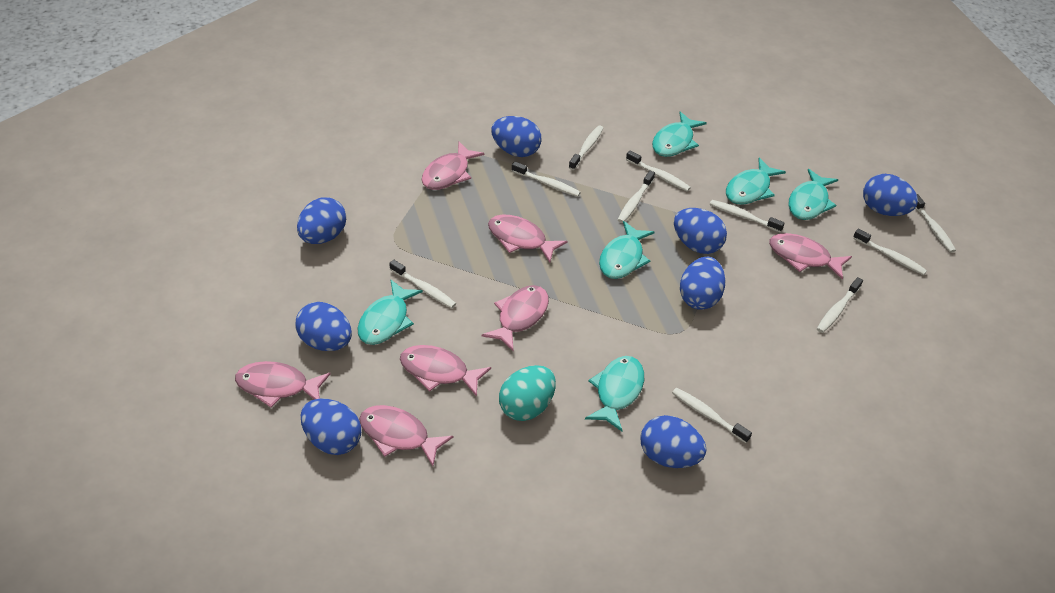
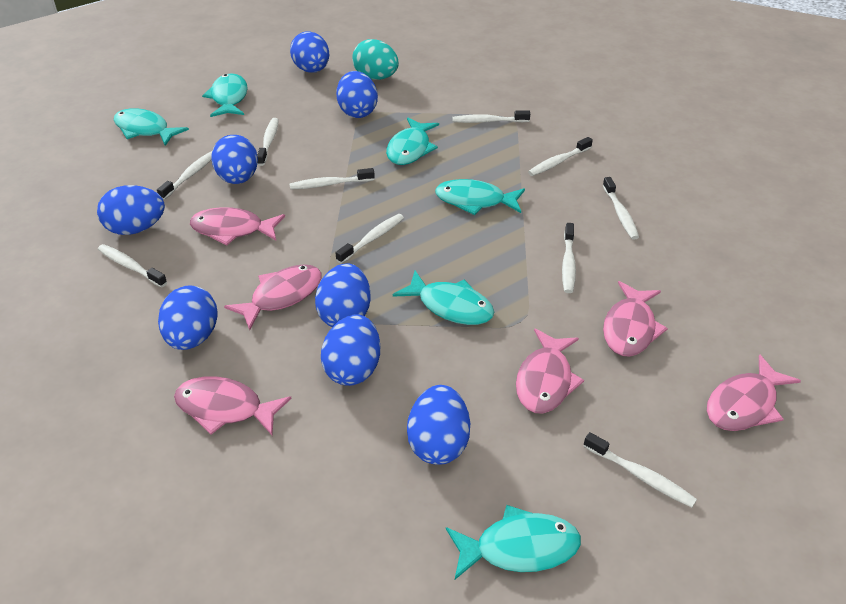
pink fish: 7 -> 6

